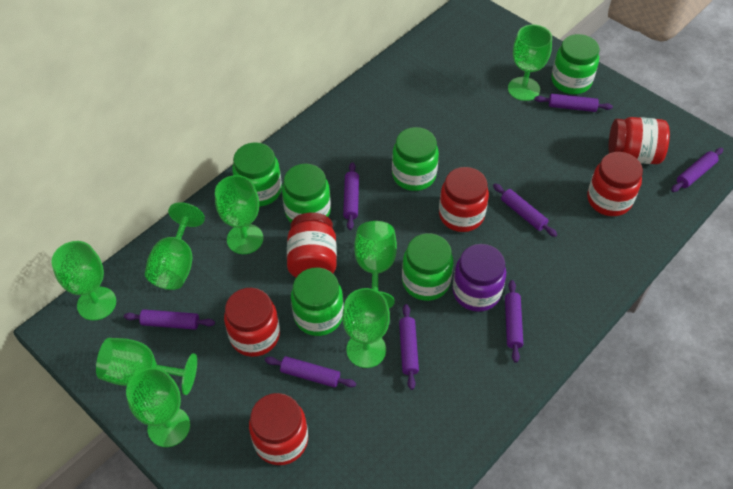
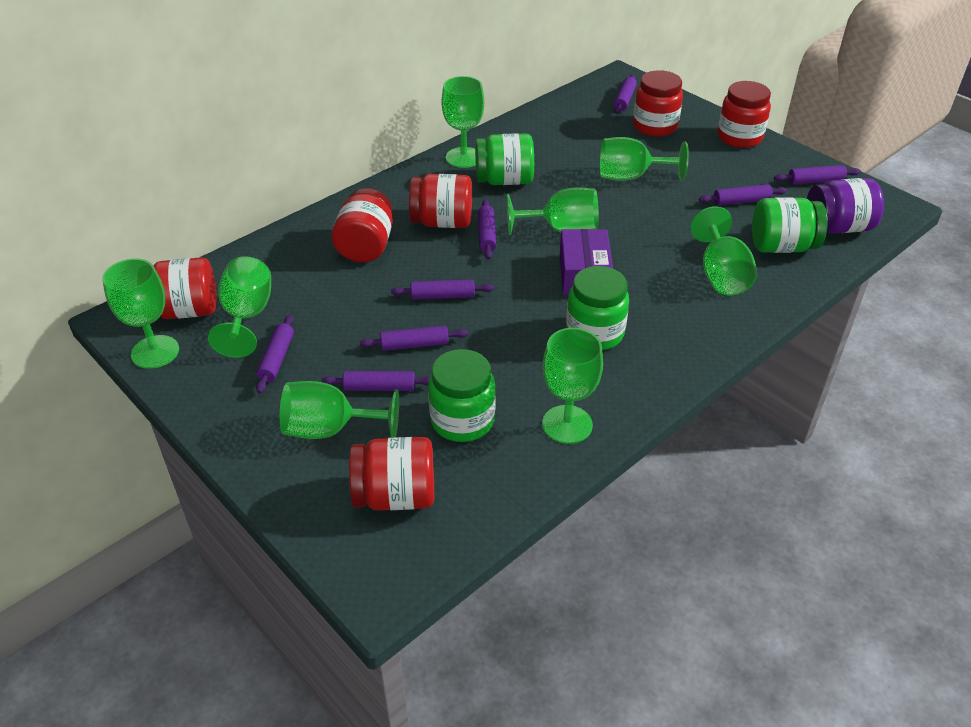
green jar: 6 -> 4
purple box: 0 -> 1

